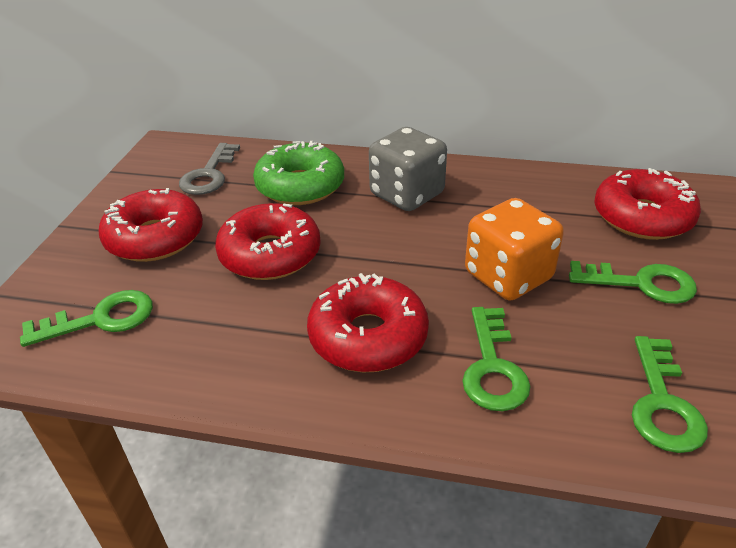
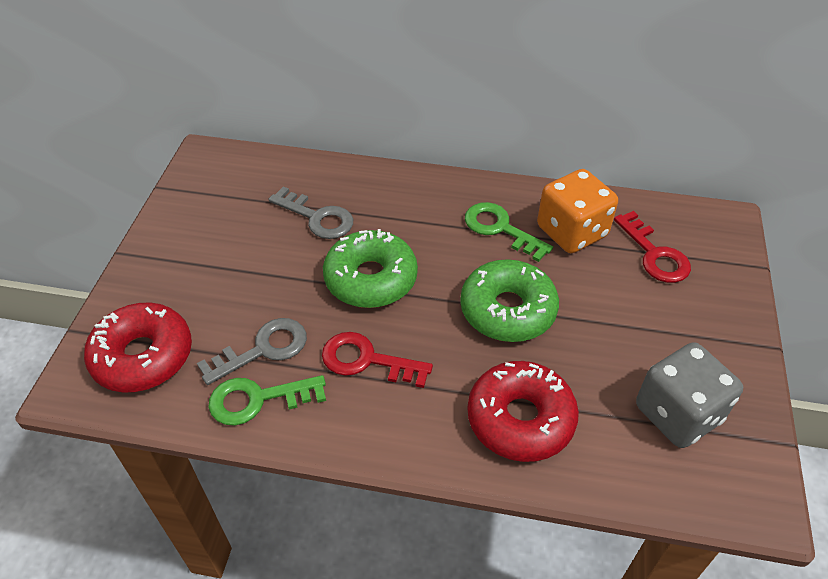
green donut: 1 -> 2
green key: 4 -> 2
grey key: 1 -> 2
red donut: 4 -> 2
red key: 0 -> 2

